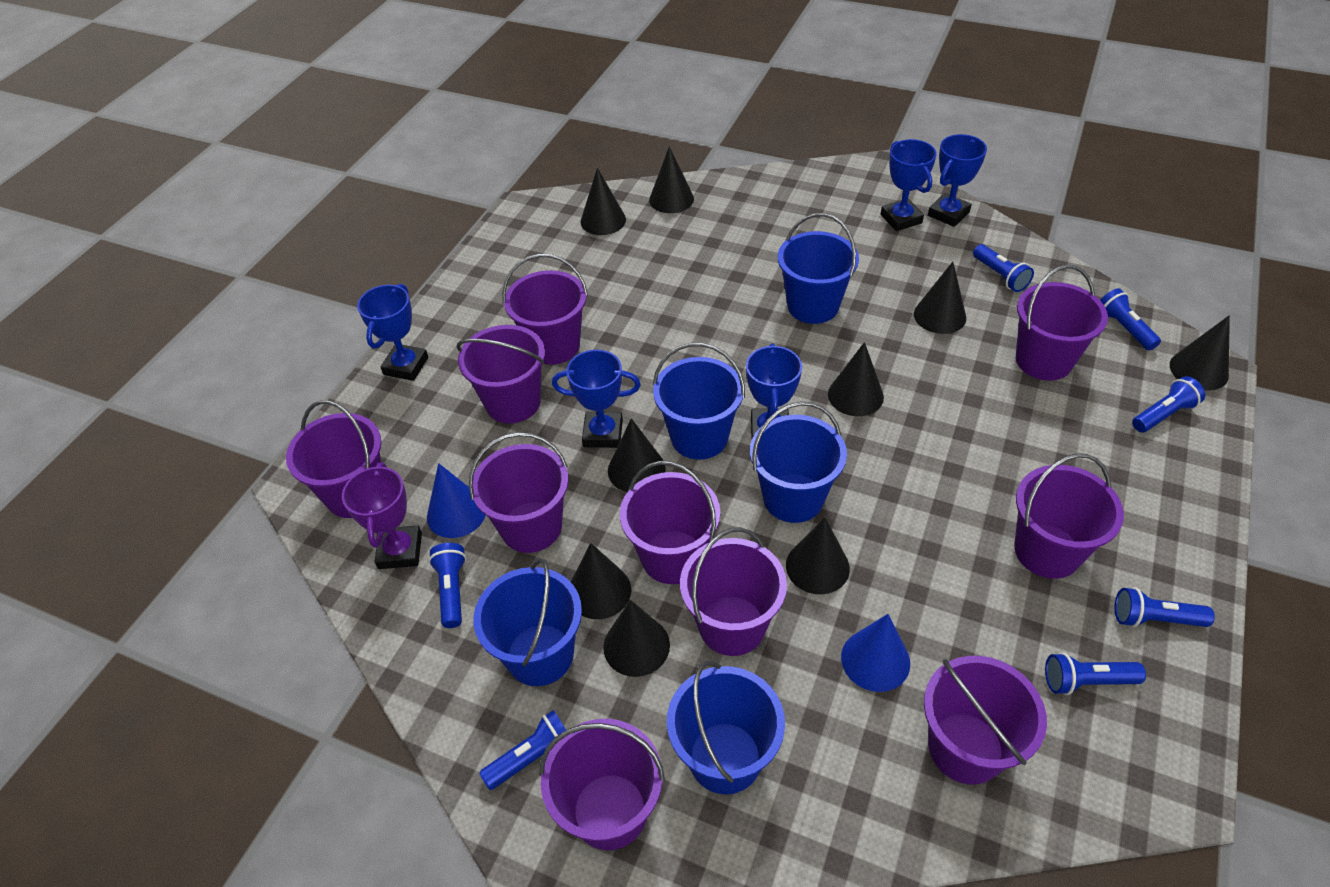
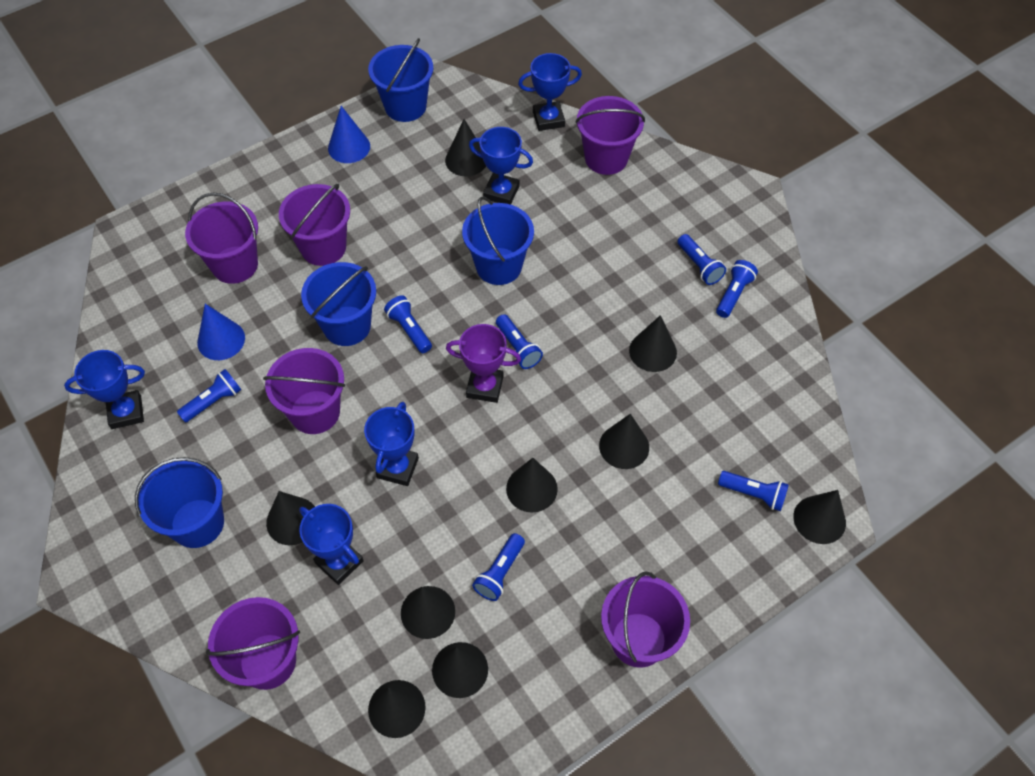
blue bucket: 5 -> 4
purple bucket: 10 -> 6

